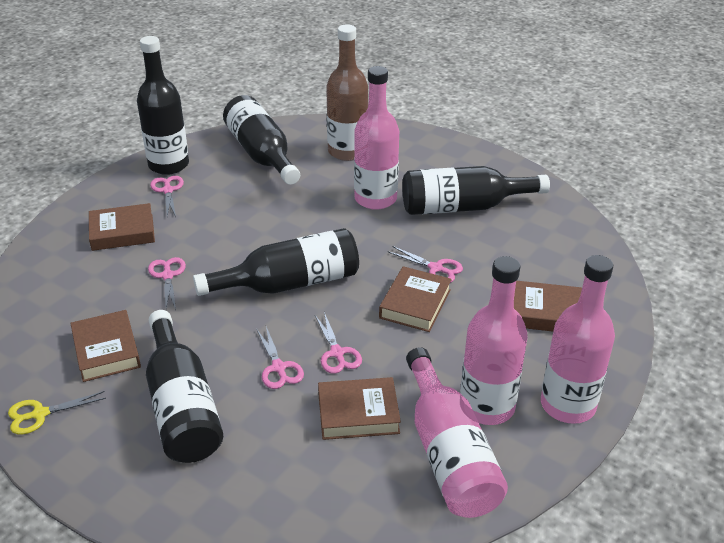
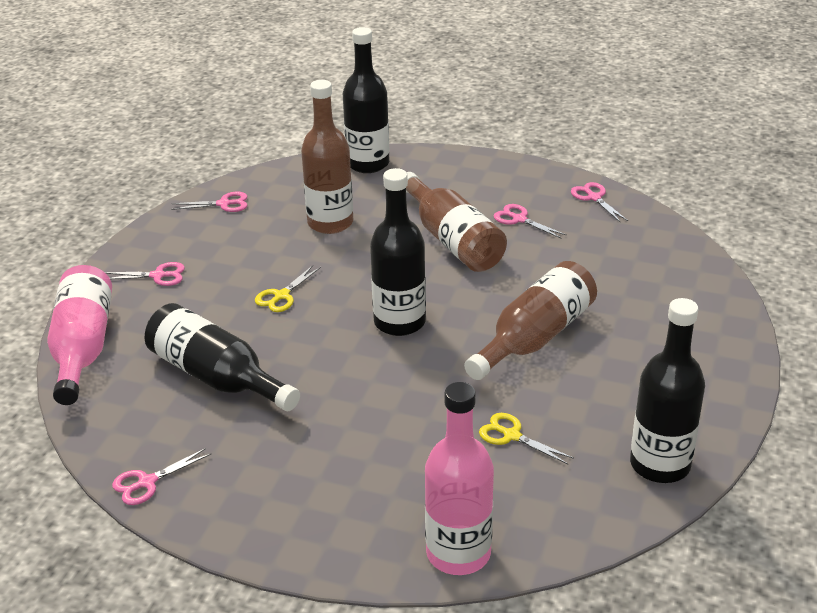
black bottle: 5 -> 4
brown book: 5 -> 0
brown bottle: 1 -> 3
pink bottle: 4 -> 2
yellow scissors: 1 -> 2

